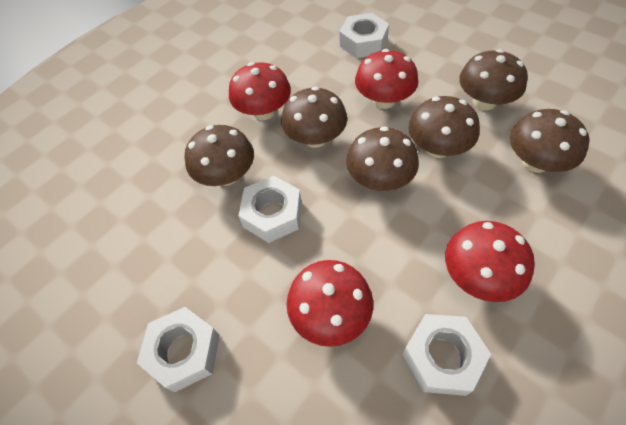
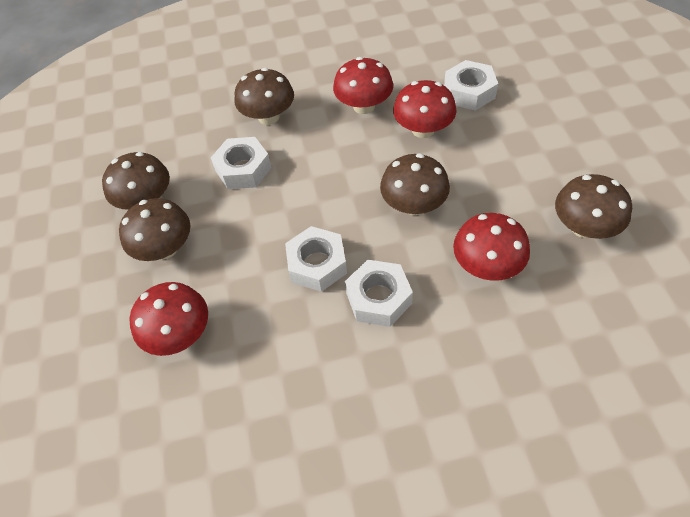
brown mushroom: 6 -> 5

